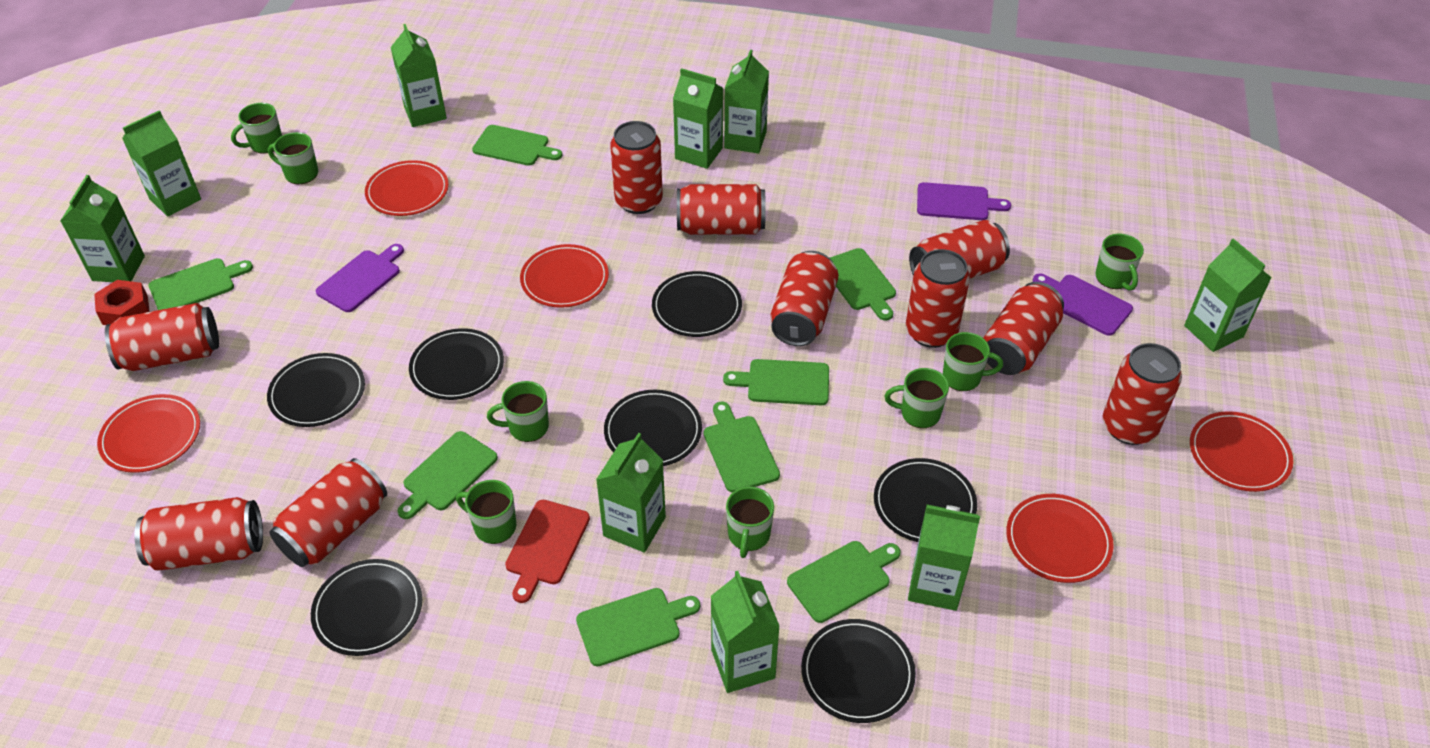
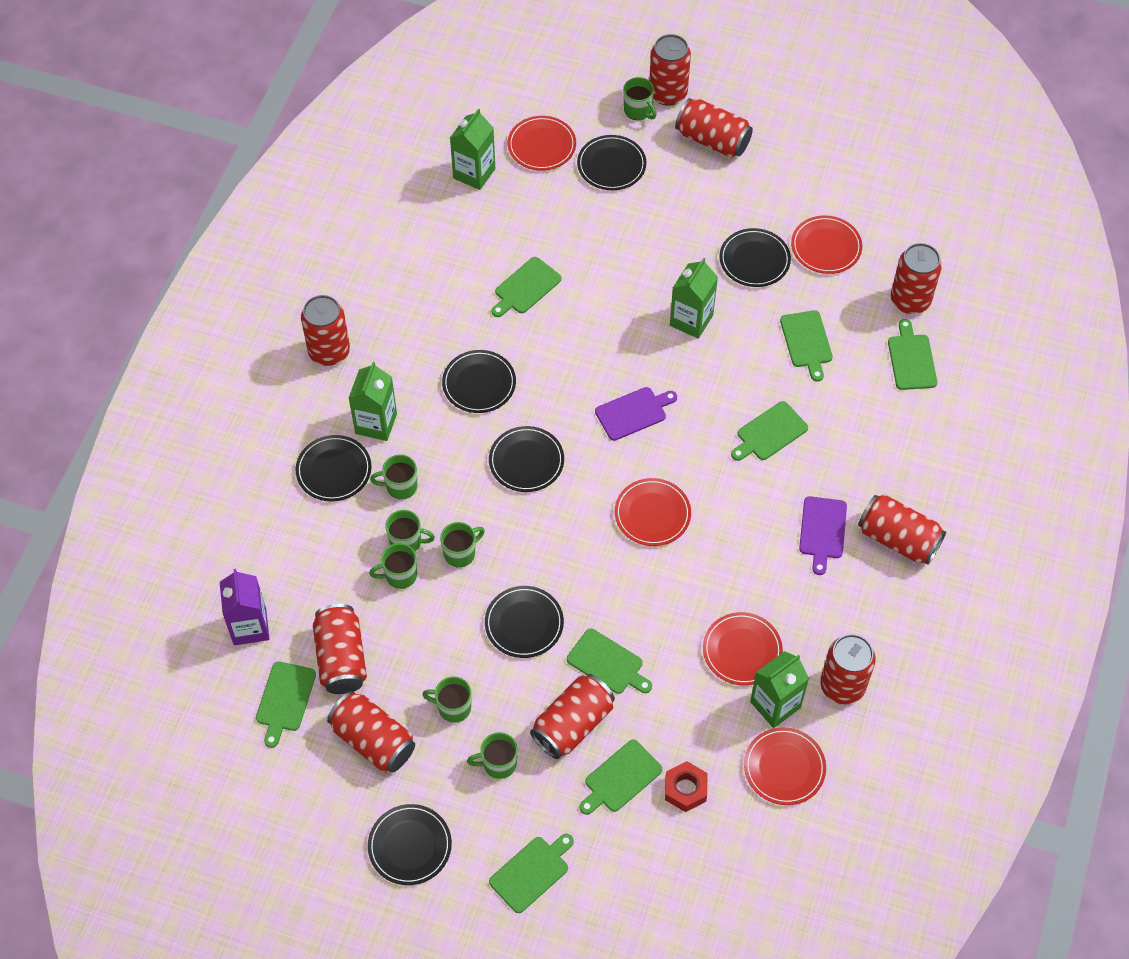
green carton: 9 -> 4
green mug: 8 -> 7
purple carton: 0 -> 1
purple cutting board: 3 -> 2
red can: 10 -> 9
red cutting board: 1 -> 0

